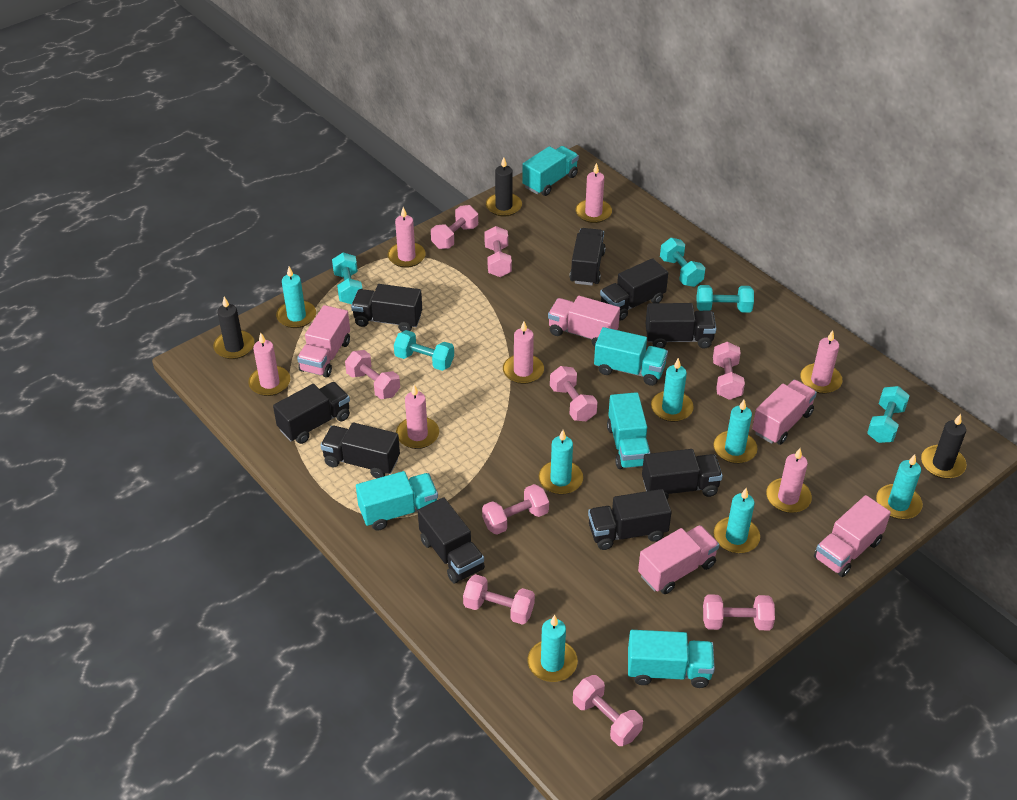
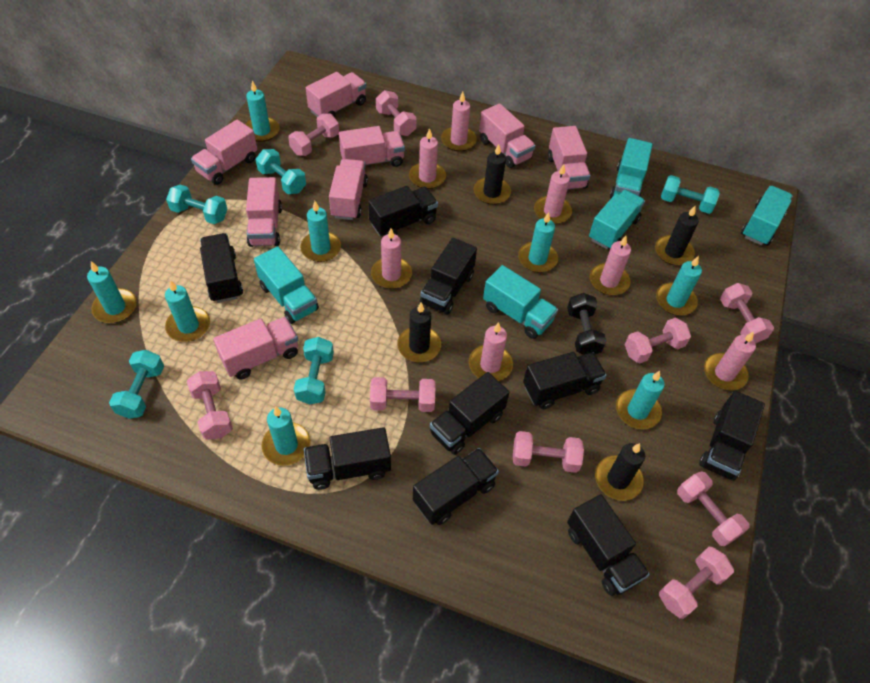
black candle: 3 -> 4
black dumbbell: 0 -> 1
pink truck: 5 -> 8
turquoise candle: 7 -> 8

